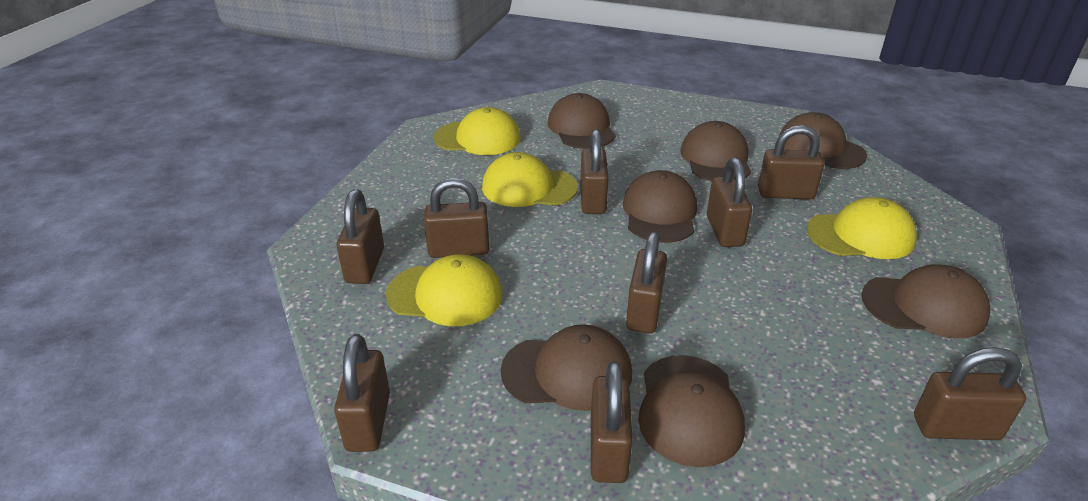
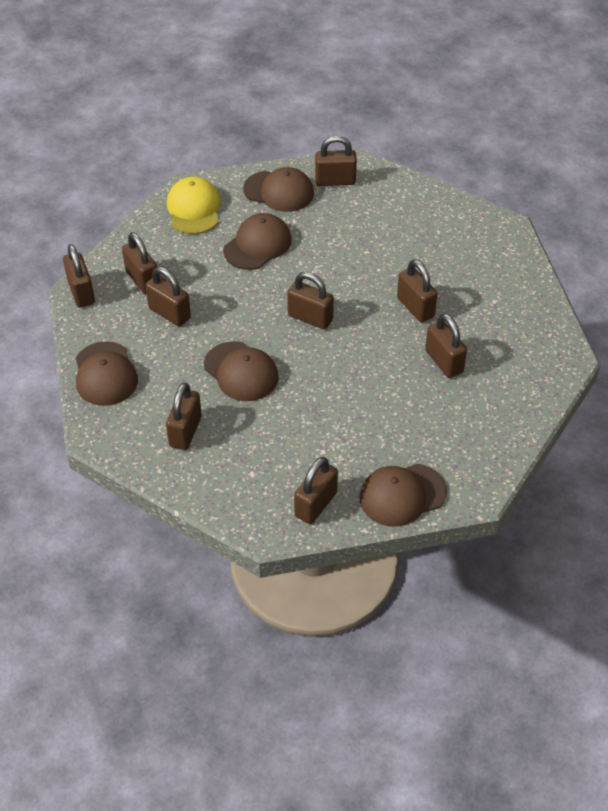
brown cap: 7 -> 5
yellow cap: 4 -> 1

